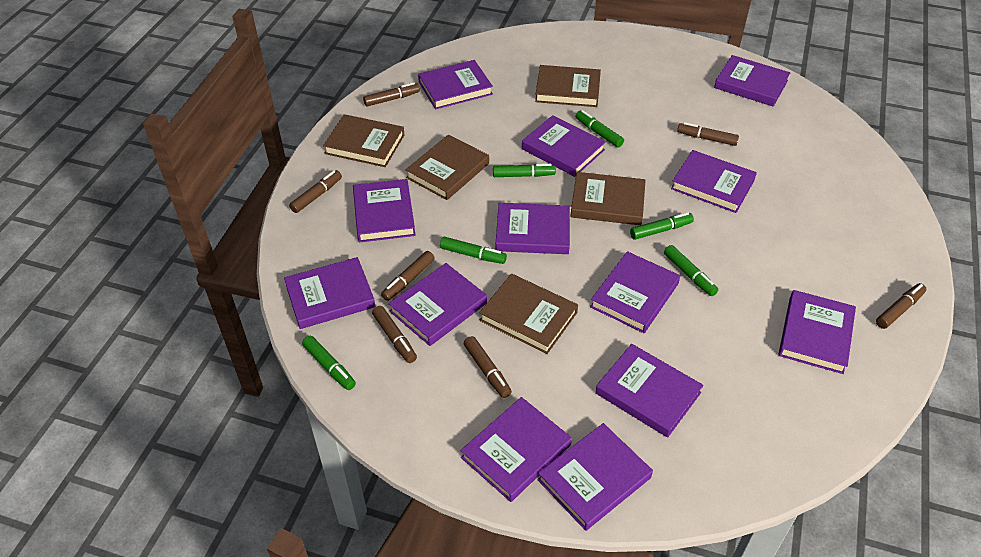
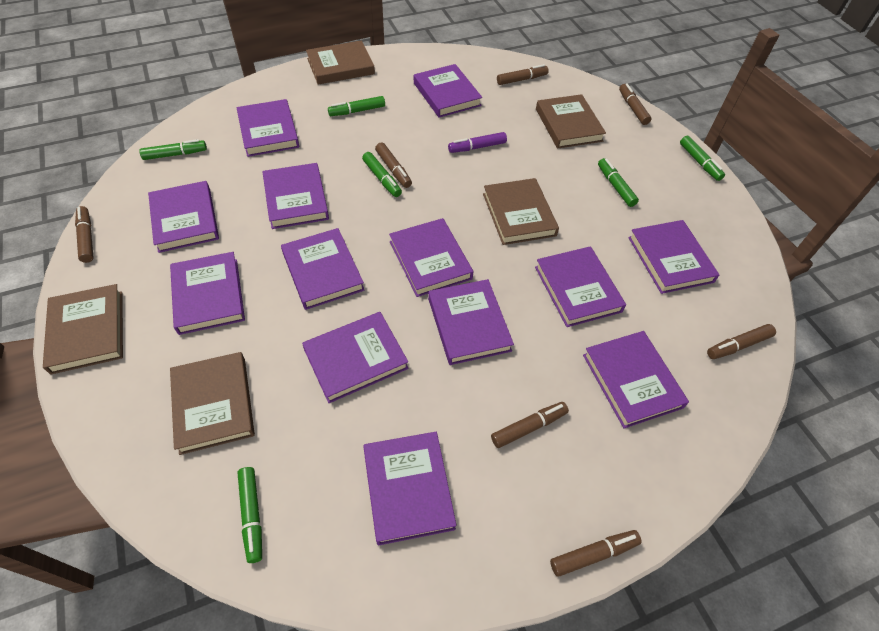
purple marker: 0 -> 1

